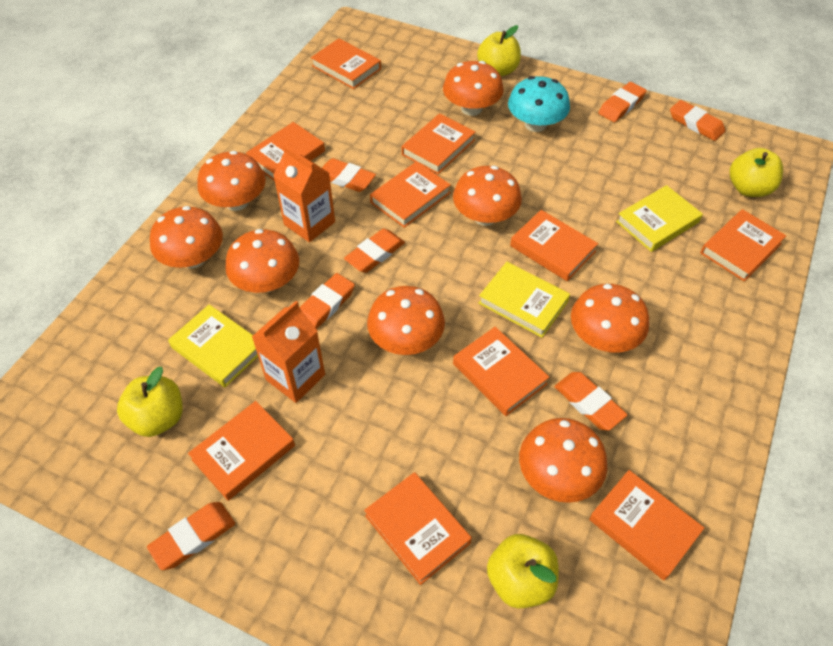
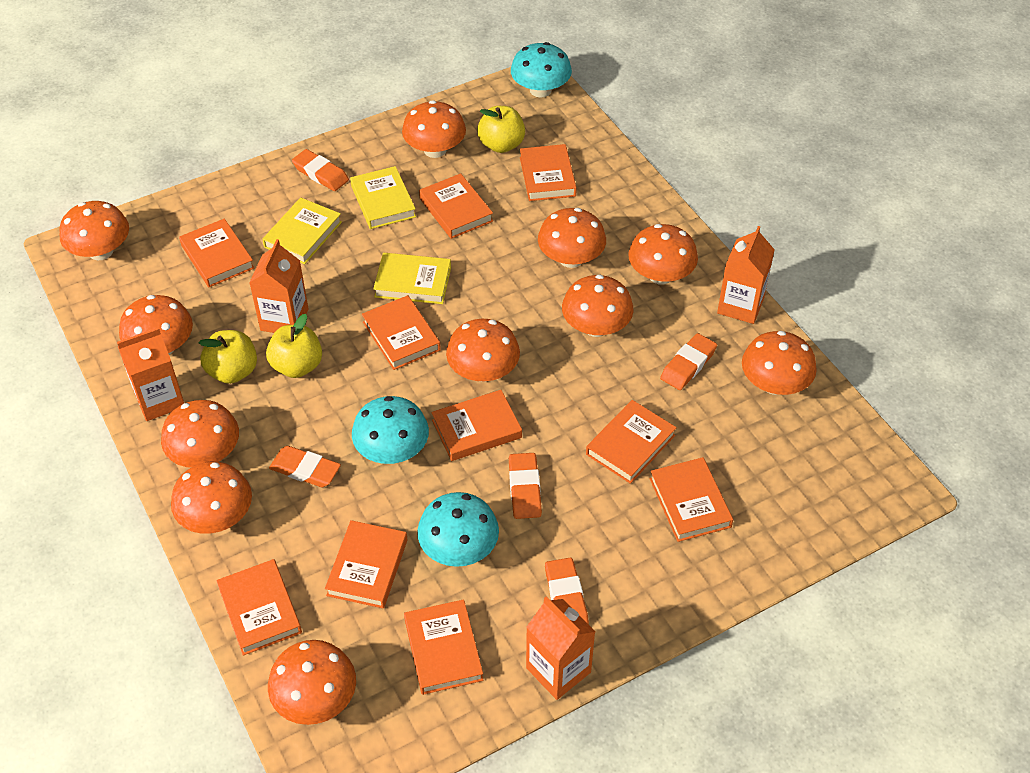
orange carton: 2 -> 4
orange eraser: 7 -> 5
orange mushroom: 8 -> 11
turquoise mushroom: 1 -> 3
yellow apple: 4 -> 3

